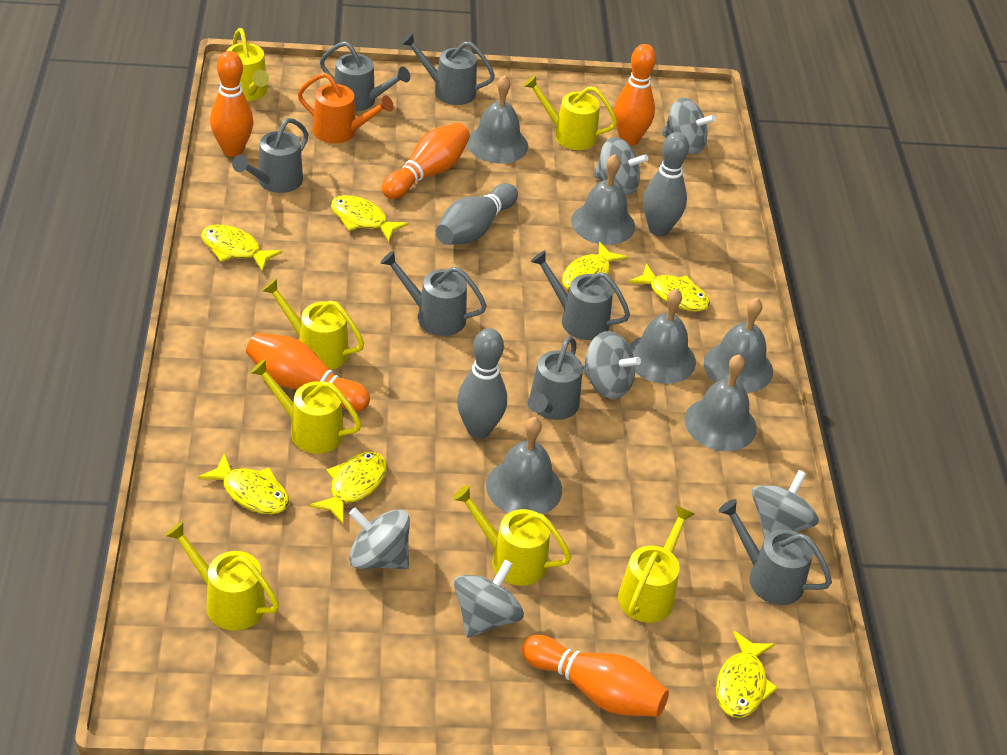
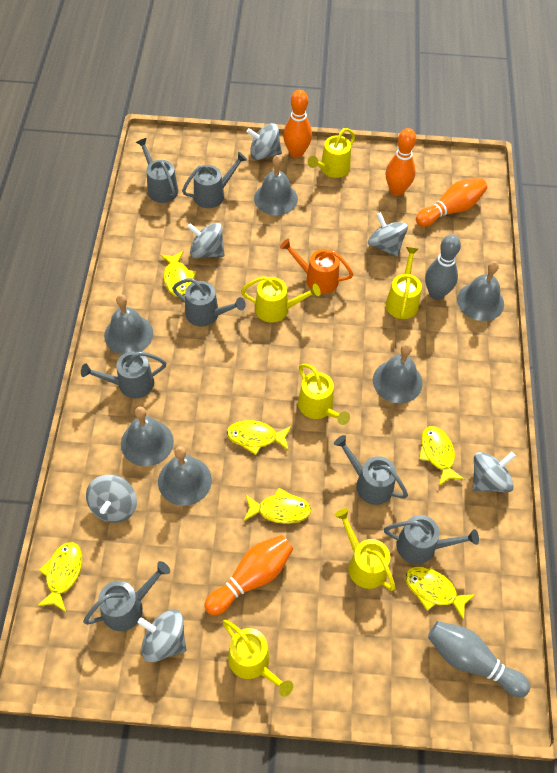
grey bowling pin: 3 -> 2
orange bowling pin: 5 -> 4
yellow fish: 7 -> 6
yellow watering can: 7 -> 6

